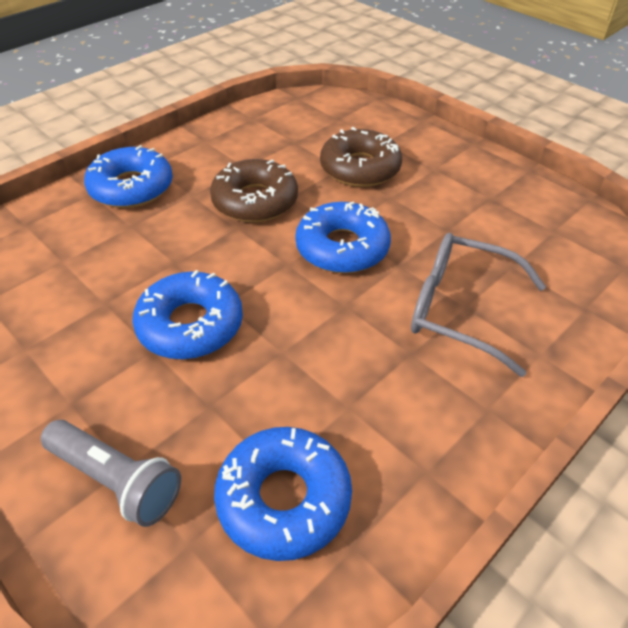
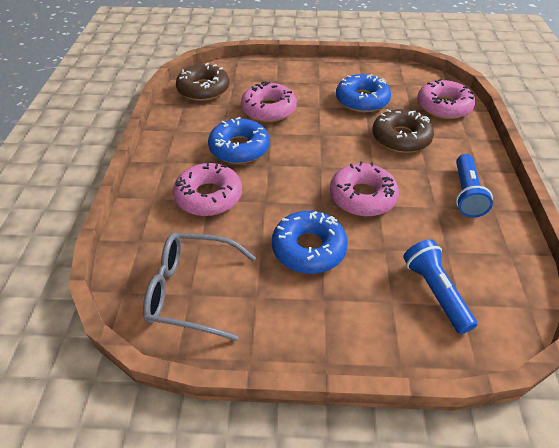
blue donut: 4 -> 3
blue flashlight: 0 -> 2
grey flashlight: 1 -> 0
pink donut: 0 -> 4

